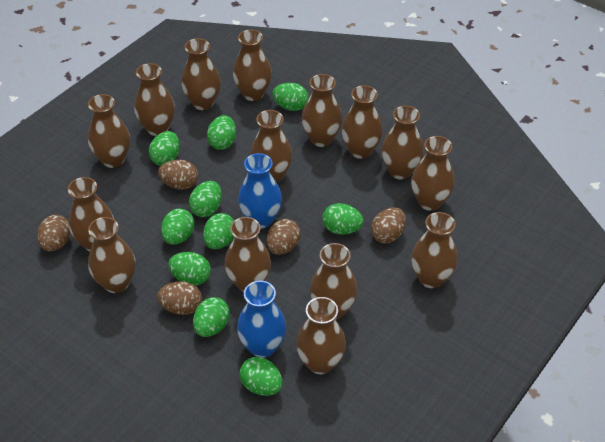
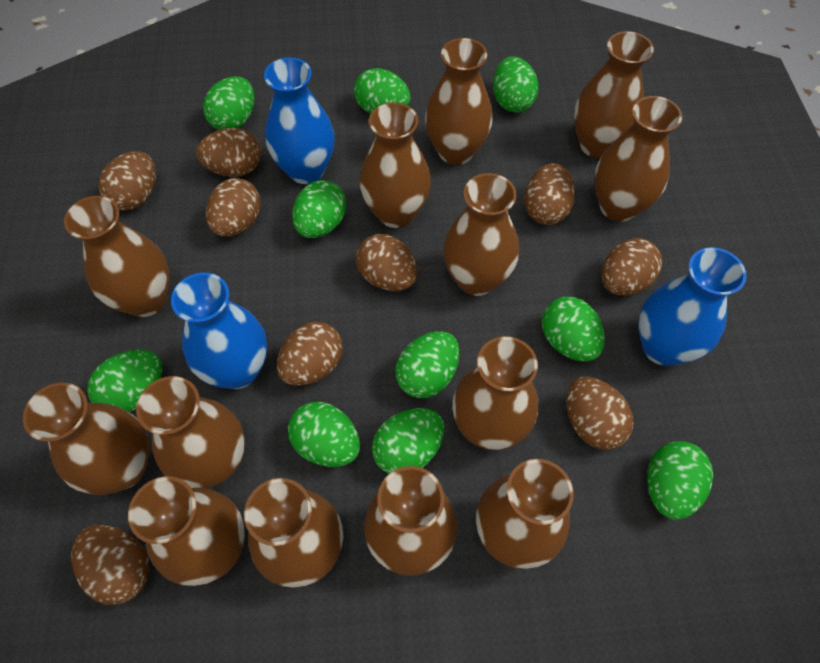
blue vase: 2 -> 3
brown egg: 5 -> 9
brown vase: 15 -> 13

